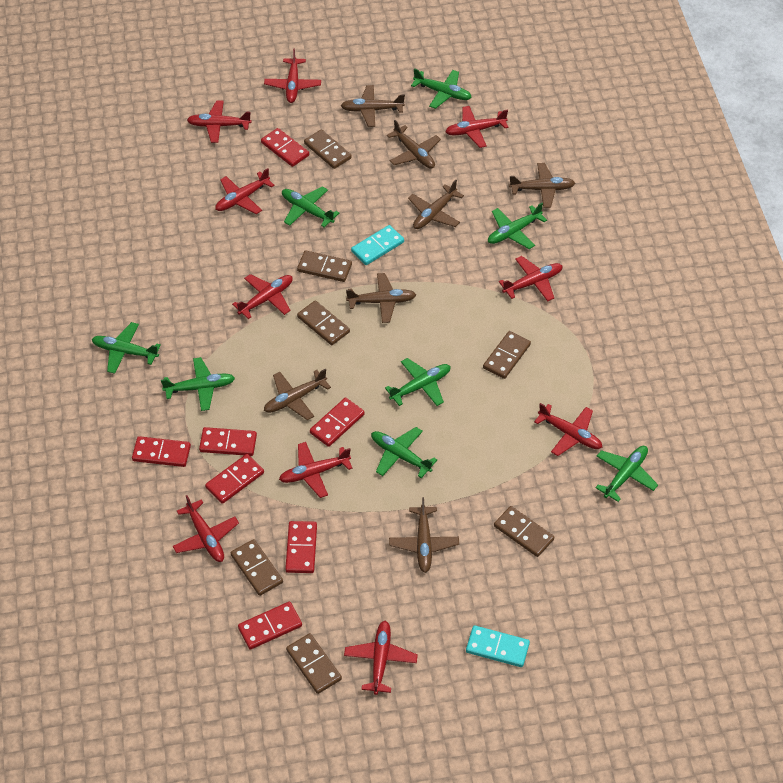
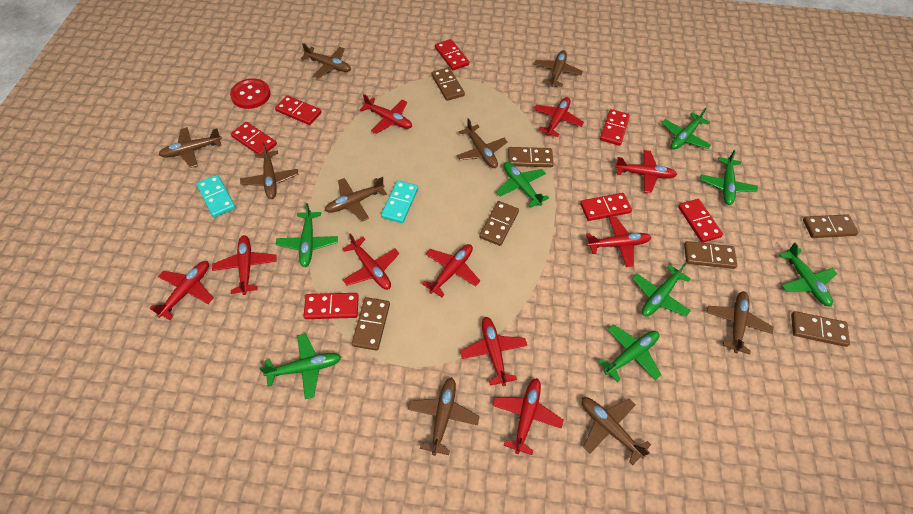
brown plane: 7 -> 9
red button: 0 -> 1

